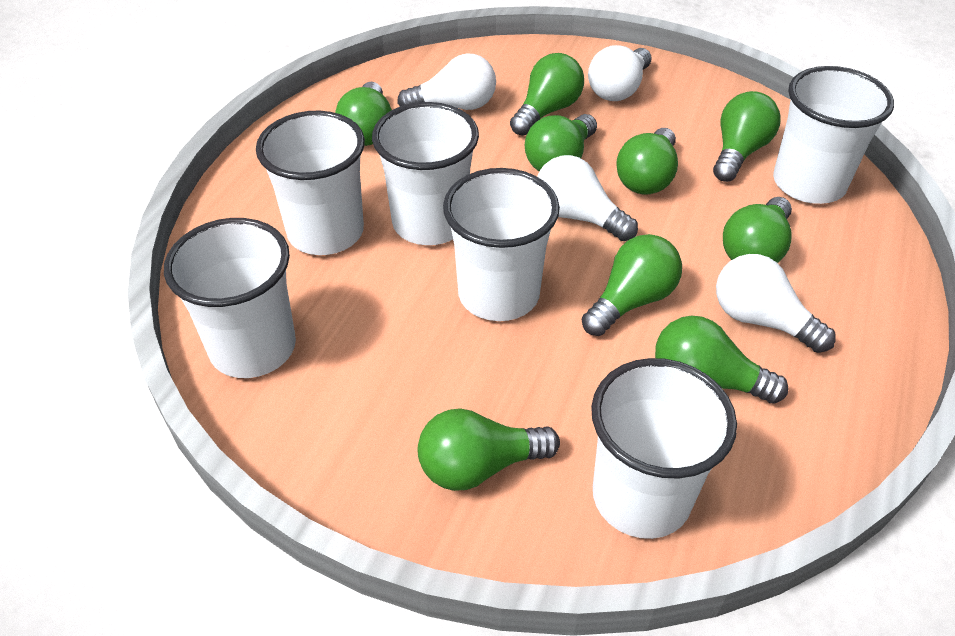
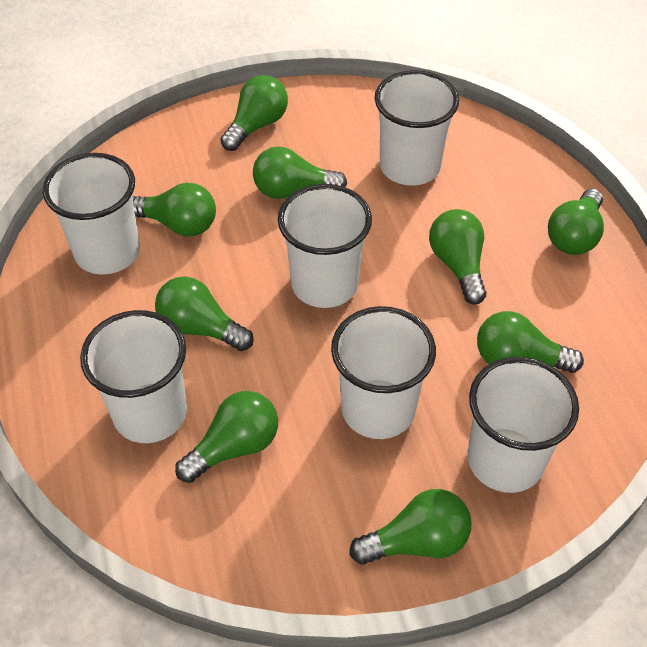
white light bulb: 4 -> 0

